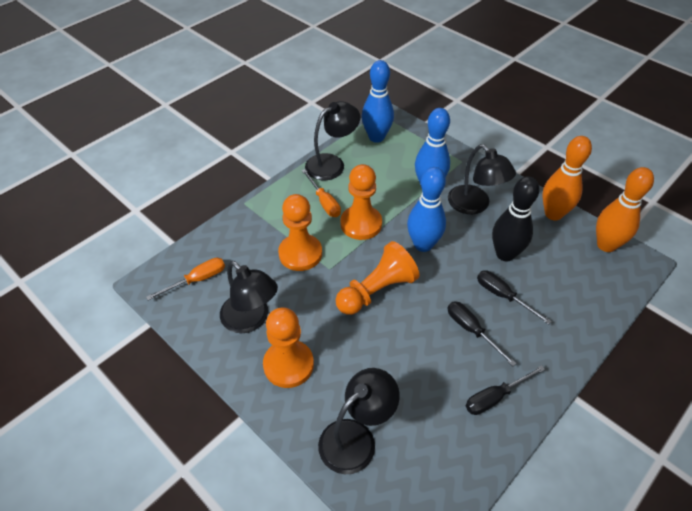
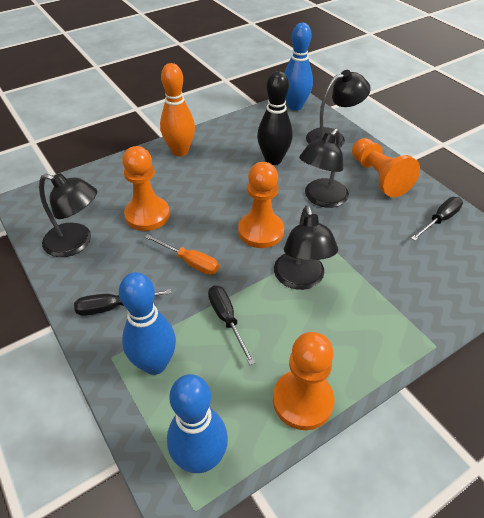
orange bowling pin: 2 -> 1
orange screwdriver: 2 -> 1

